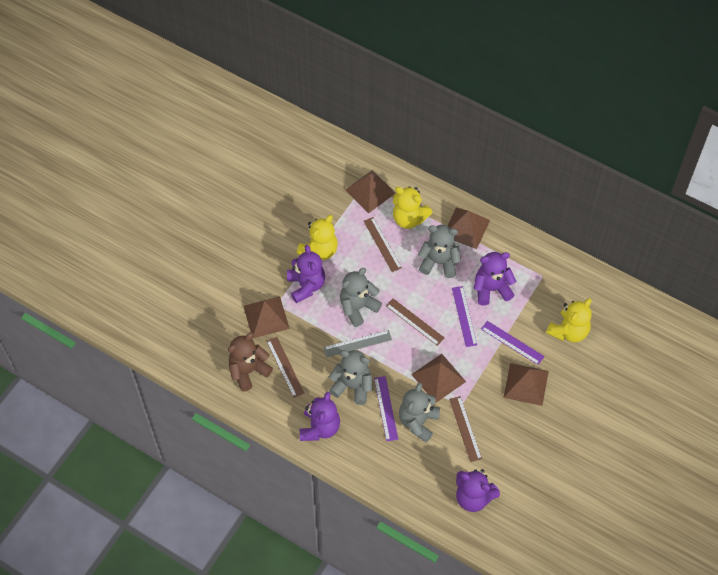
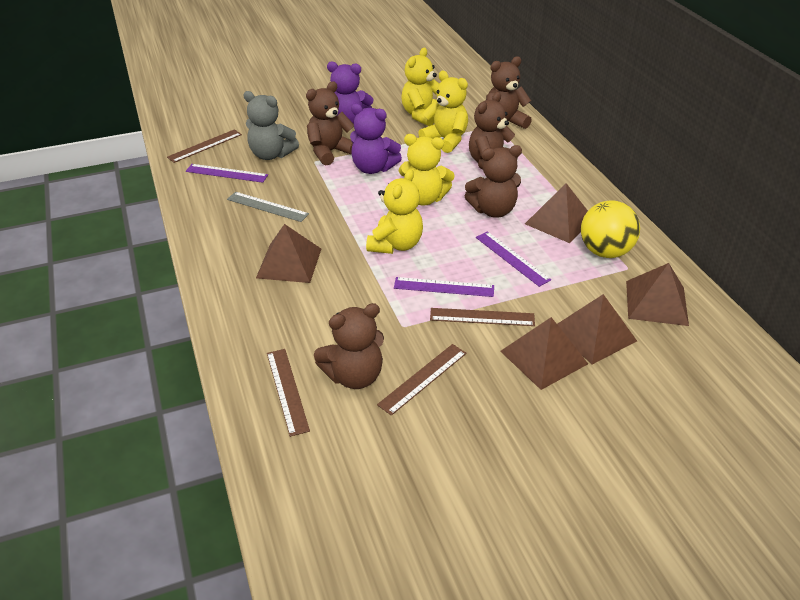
brown teddy bear: 1 -> 5
grey teddy bear: 4 -> 1
purple teddy bear: 4 -> 2
yellow ball: 0 -> 1
yellow teddy bear: 3 -> 4

